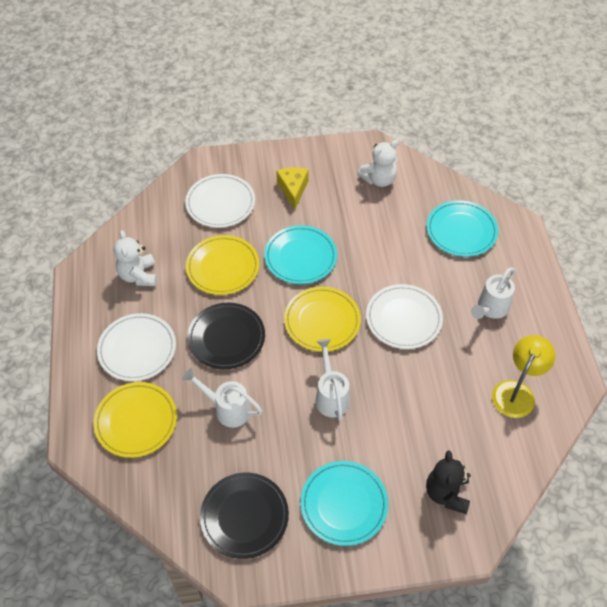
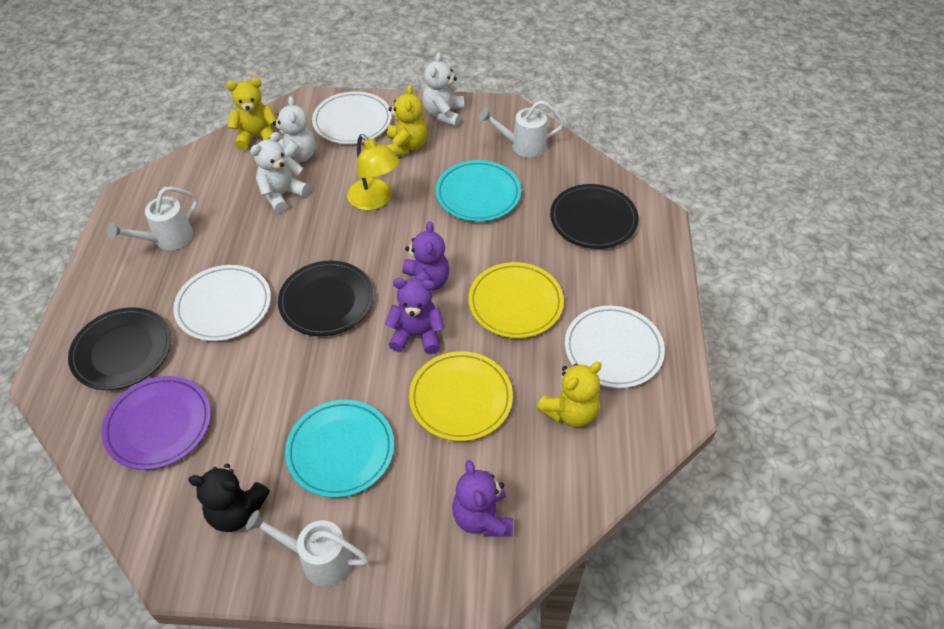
black plate: 2 -> 3
purple plate: 0 -> 1
purple teddy bear: 0 -> 3
turquoise plate: 3 -> 2
white teddy bear: 2 -> 3
yellow cheese: 1 -> 0
yellow plate: 3 -> 2
yellow teddy bear: 0 -> 3

